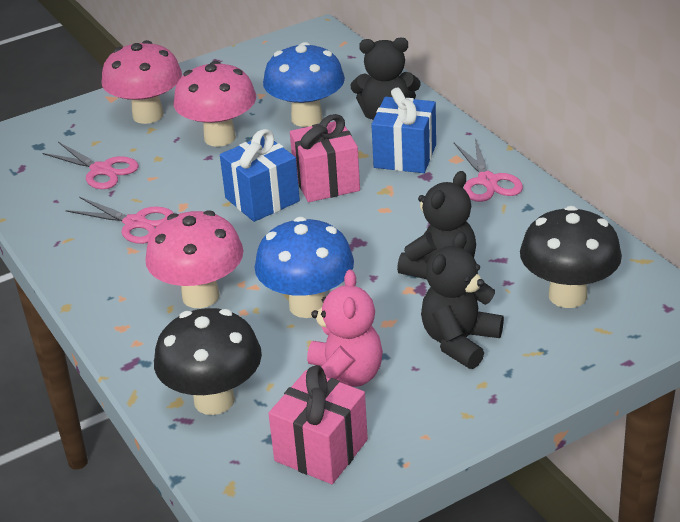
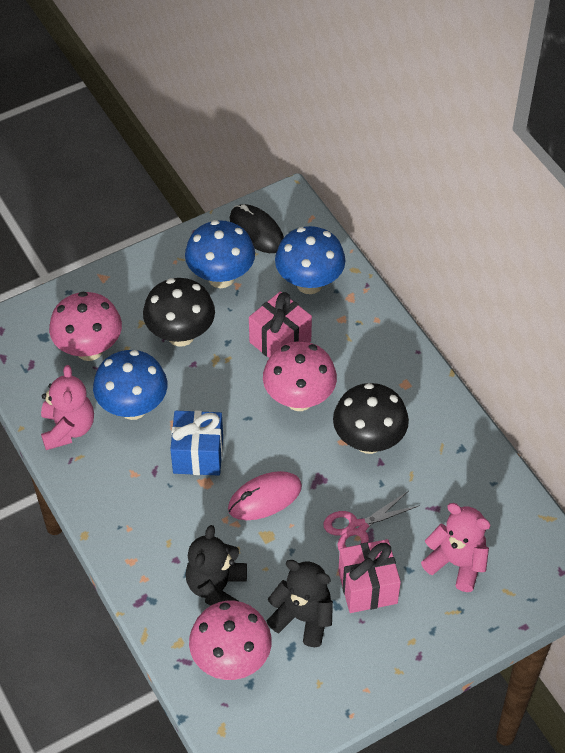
black mouse: 0 -> 1
black teddy bear: 3 -> 2
blue gift: 2 -> 1
blue mushroom: 2 -> 3
pink mouse: 0 -> 1
pink scissors: 3 -> 1
pink teddy bear: 1 -> 2

